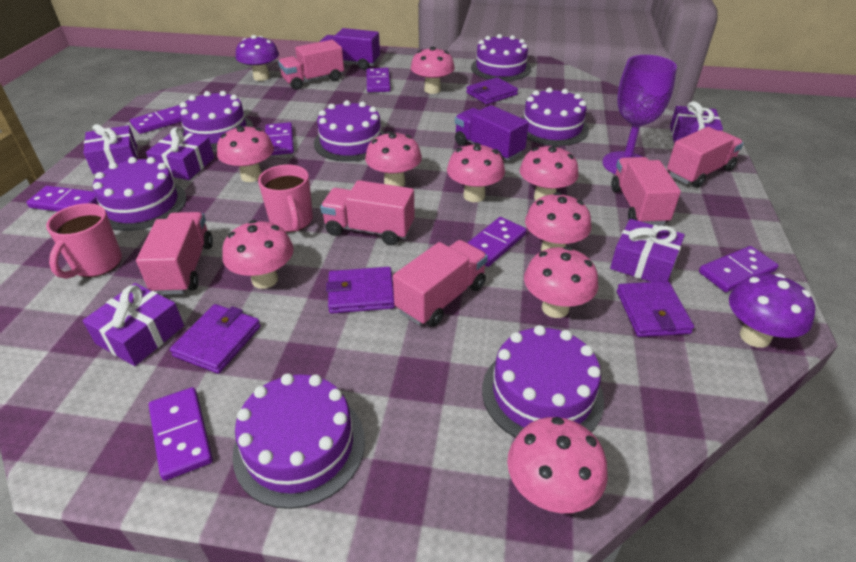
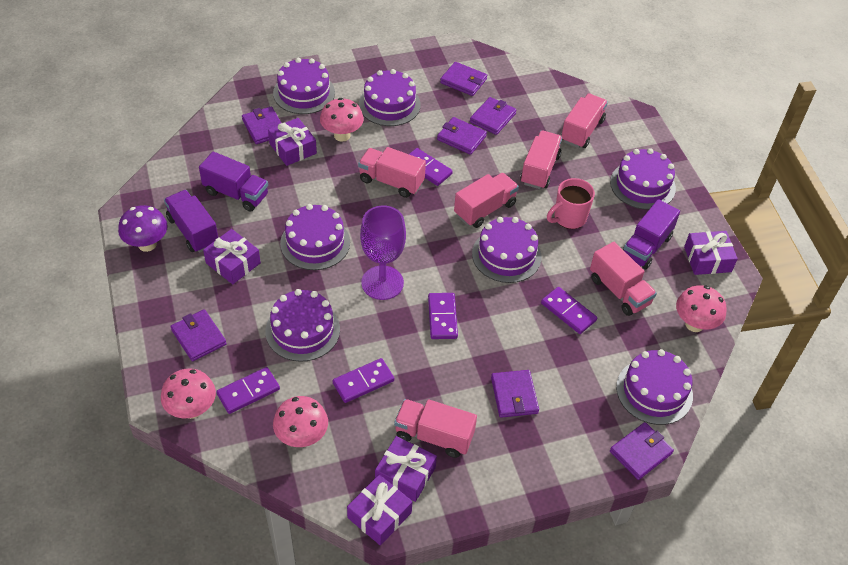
pink mug: 2 -> 1
pink mushroom: 9 -> 4
purple domino: 7 -> 5
purple mushroom: 2 -> 1
purple truck: 2 -> 3
purple wallet: 4 -> 7

